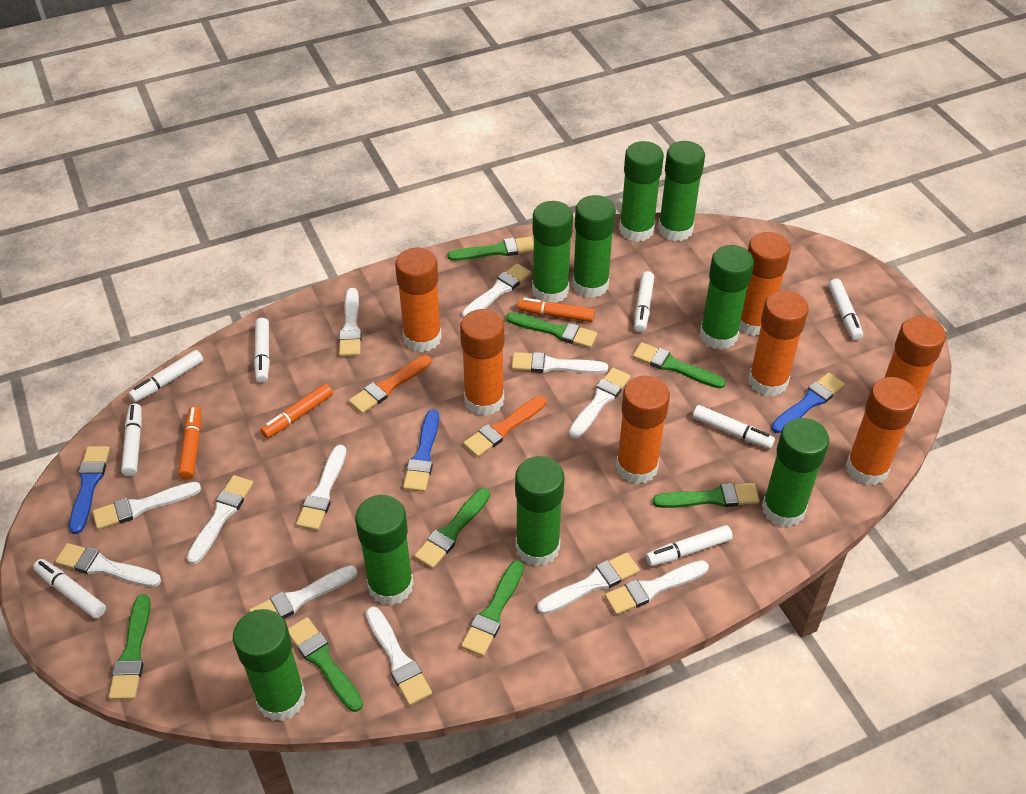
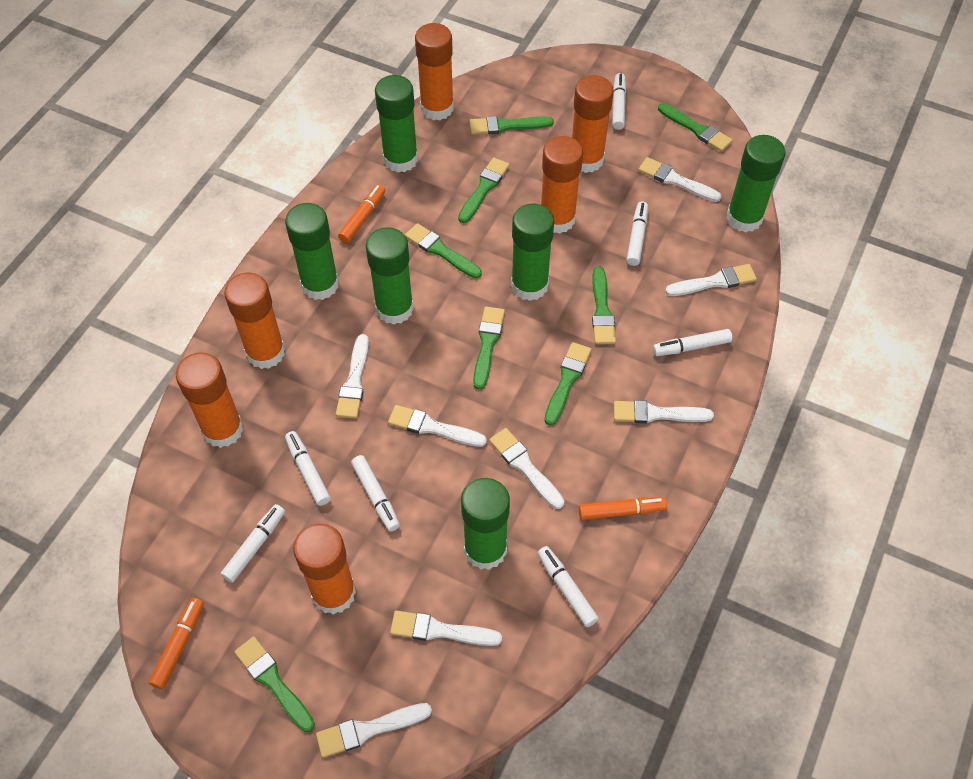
blue brush: 3 -> 0
green glue stick: 9 -> 6
orange brush: 2 -> 0
orange glue stick: 7 -> 6
white brush: 12 -> 8
white marker: 8 -> 7

